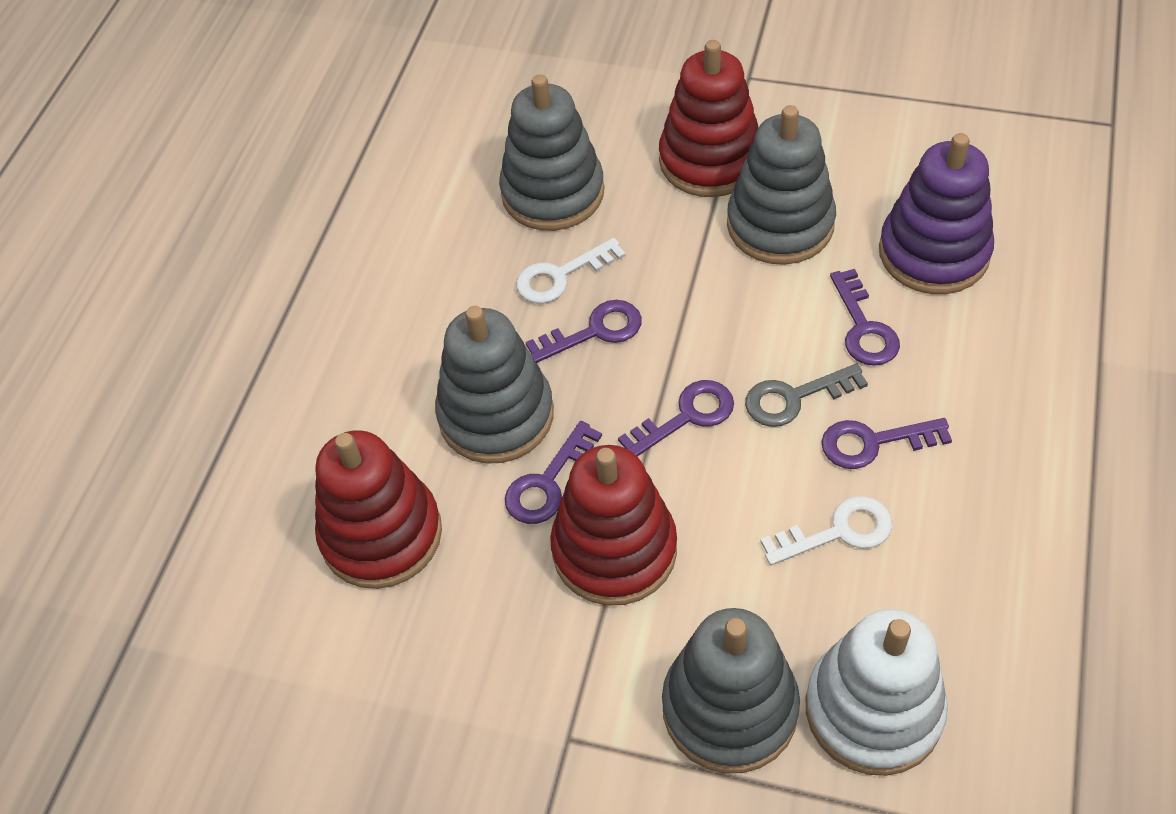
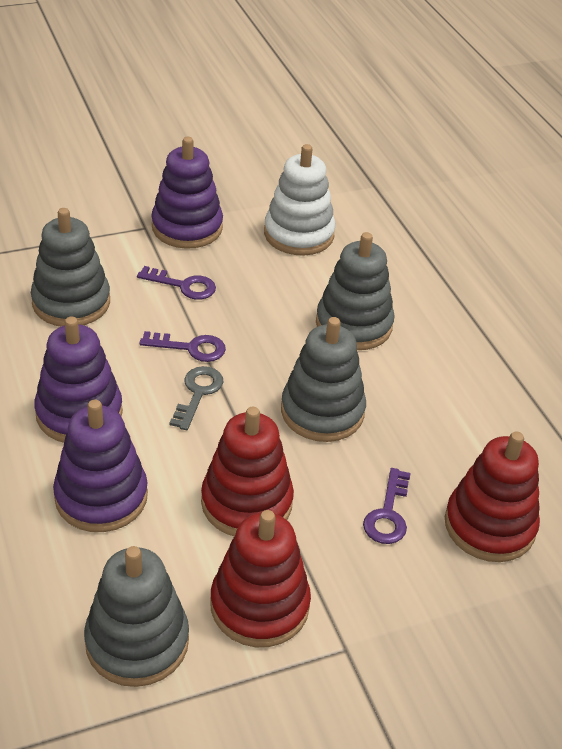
purple key: 5 -> 3
purple stacking toy: 1 -> 3
white key: 2 -> 0

